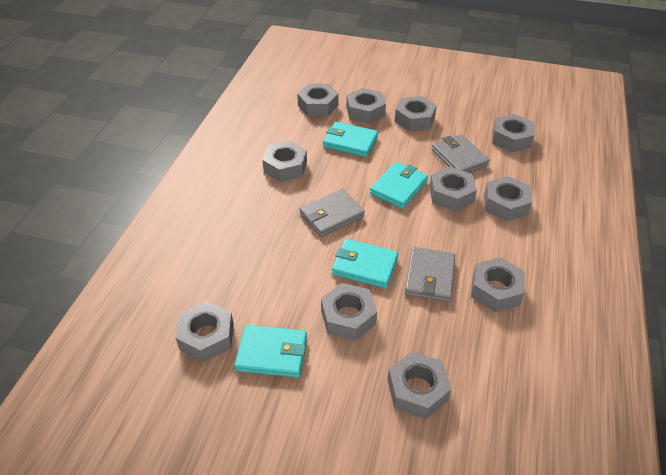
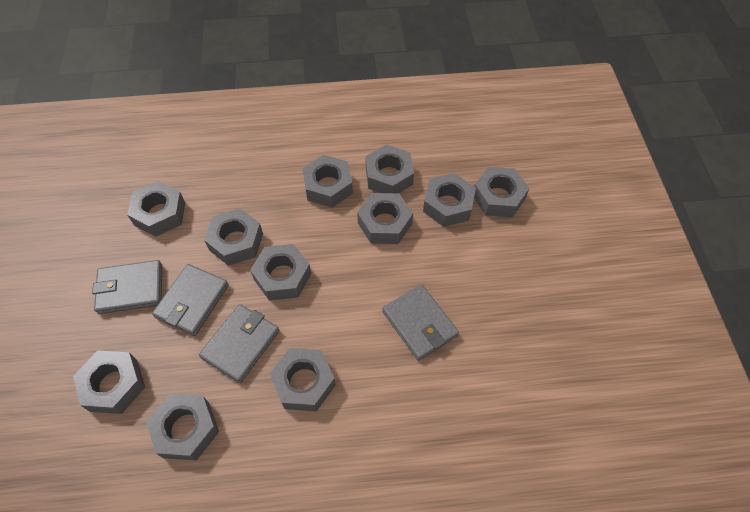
grey wallet: 3 -> 4
turquoise wallet: 4 -> 0

